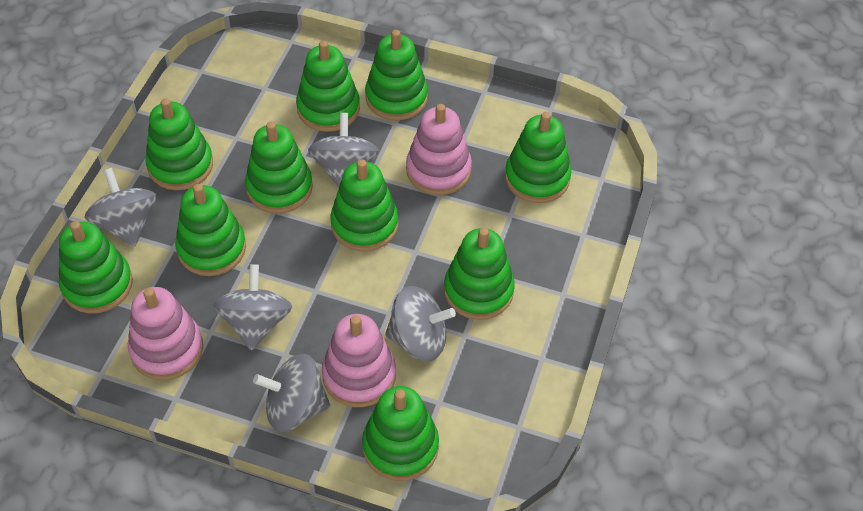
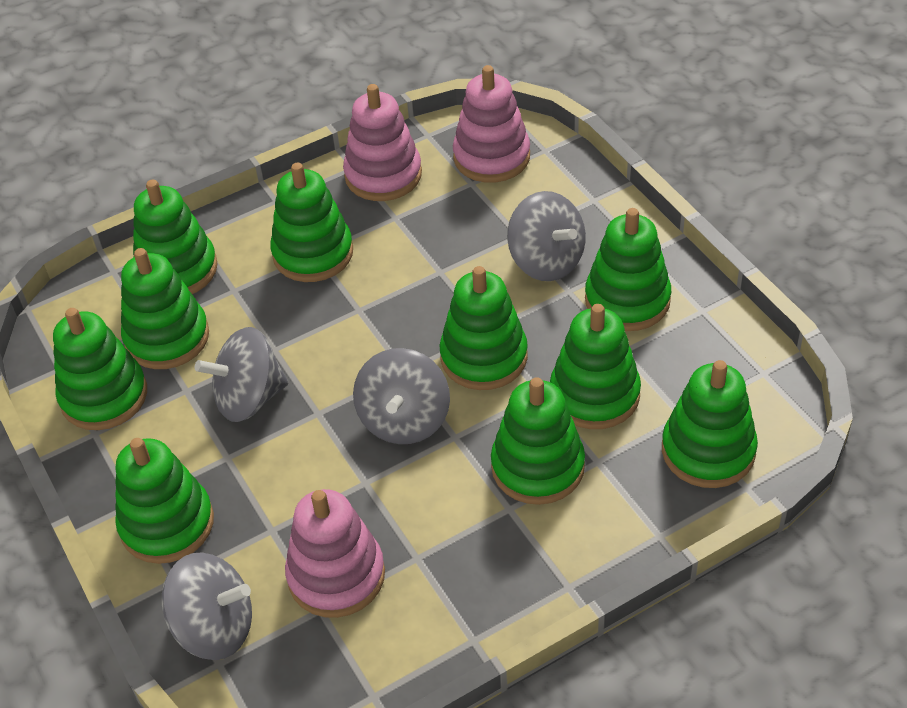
grey spinning top: 5 -> 4

